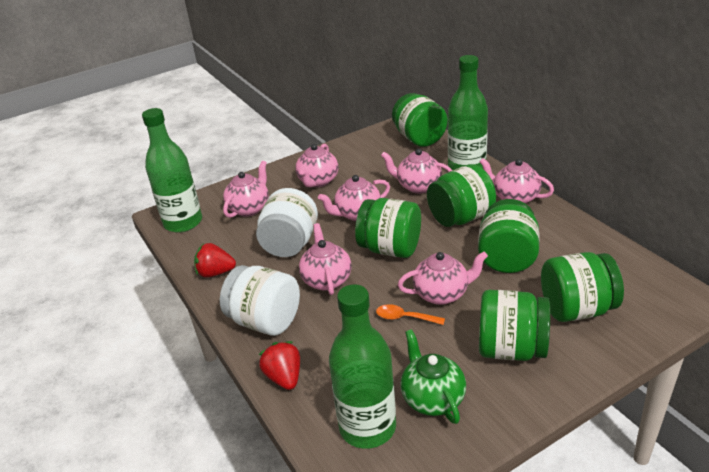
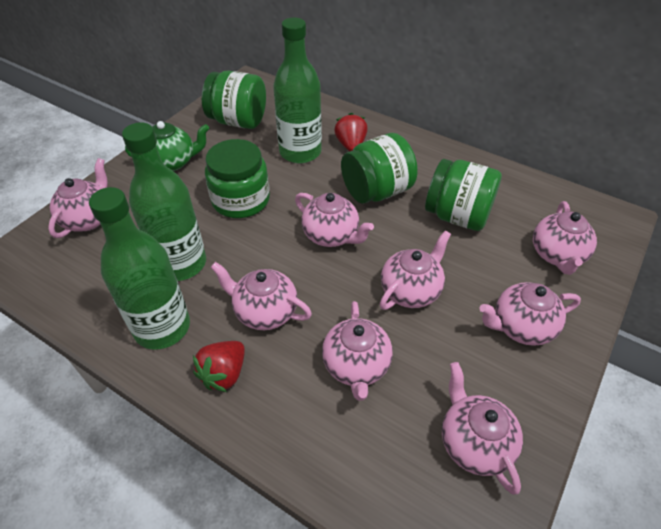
green jar: 6 -> 4
orange spoon: 1 -> 0
pink teapot: 7 -> 8
white jar: 2 -> 0

